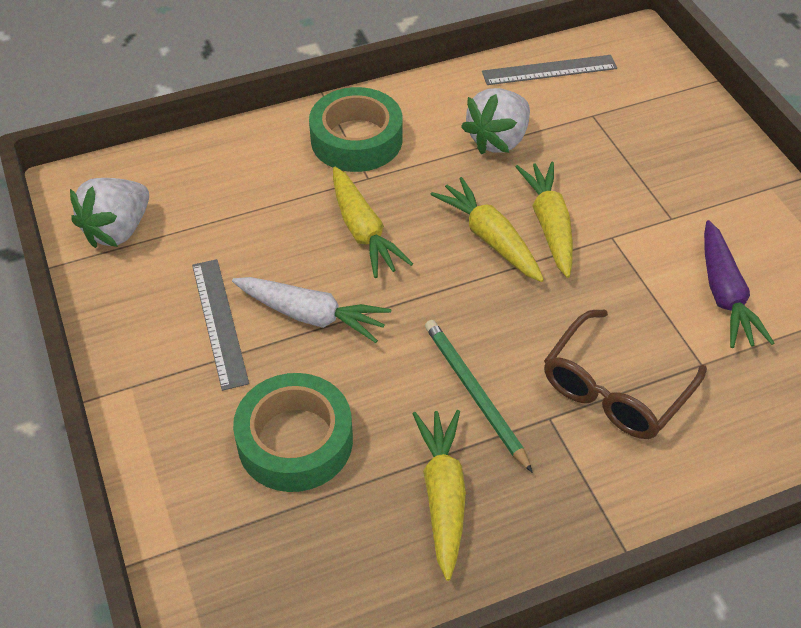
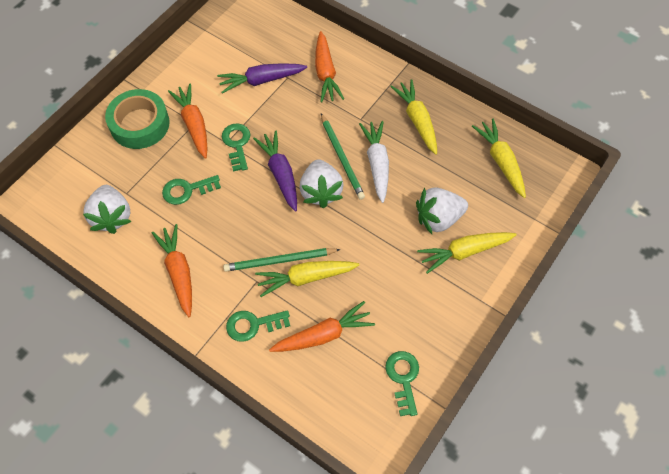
brown glasses: 1 -> 0
green key: 0 -> 4
green pencil: 1 -> 2
green tape: 2 -> 1
grey ruler: 2 -> 0
orange carrot: 0 -> 4
purple carrot: 1 -> 2
white strawberry: 2 -> 3

